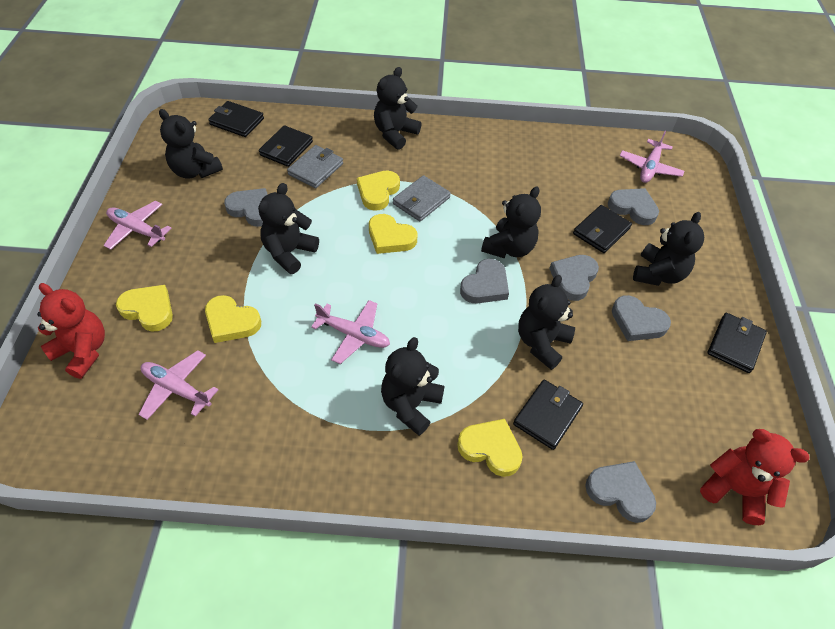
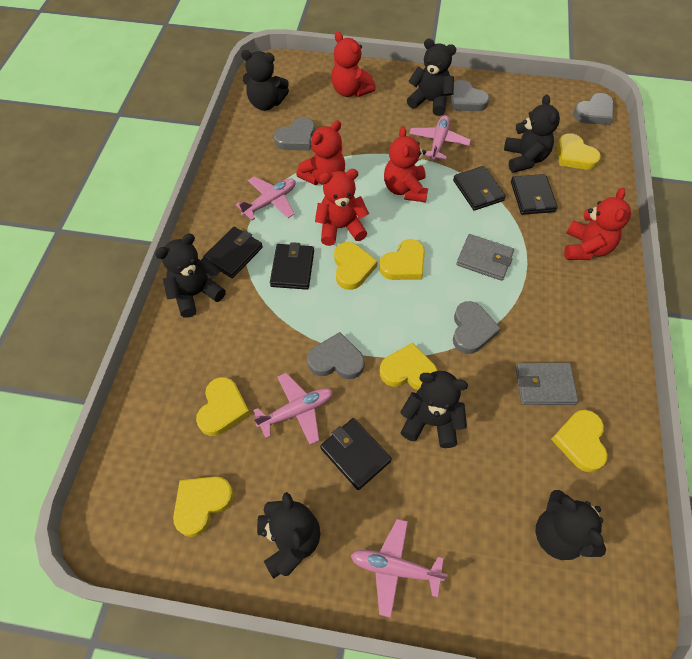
grey heart: 6 -> 5
red teddy bear: 2 -> 5
yellow heart: 5 -> 7

